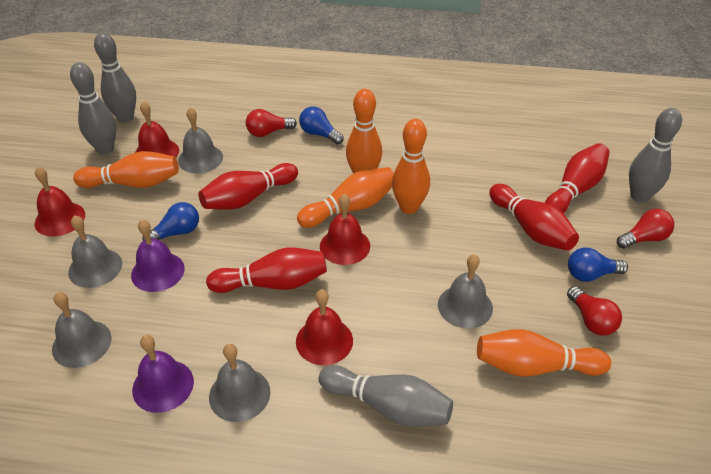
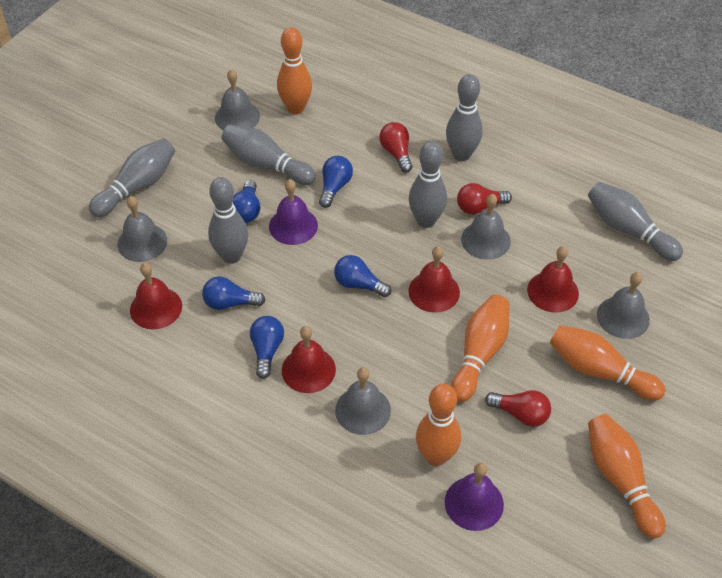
blue light bulb: 3 -> 5
grey bowling pin: 4 -> 6
red bowling pin: 4 -> 0

